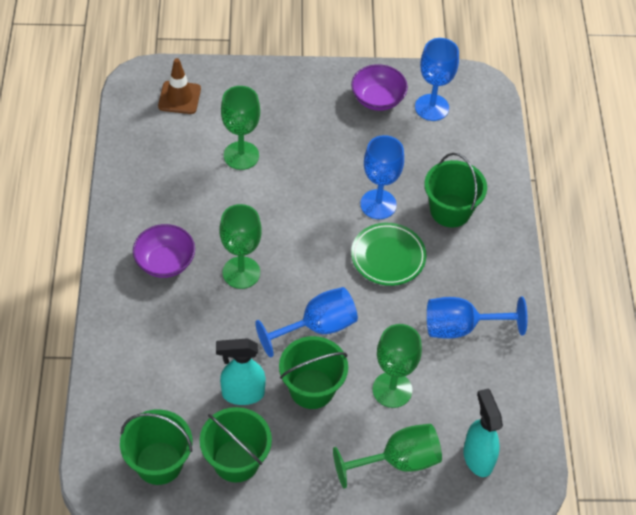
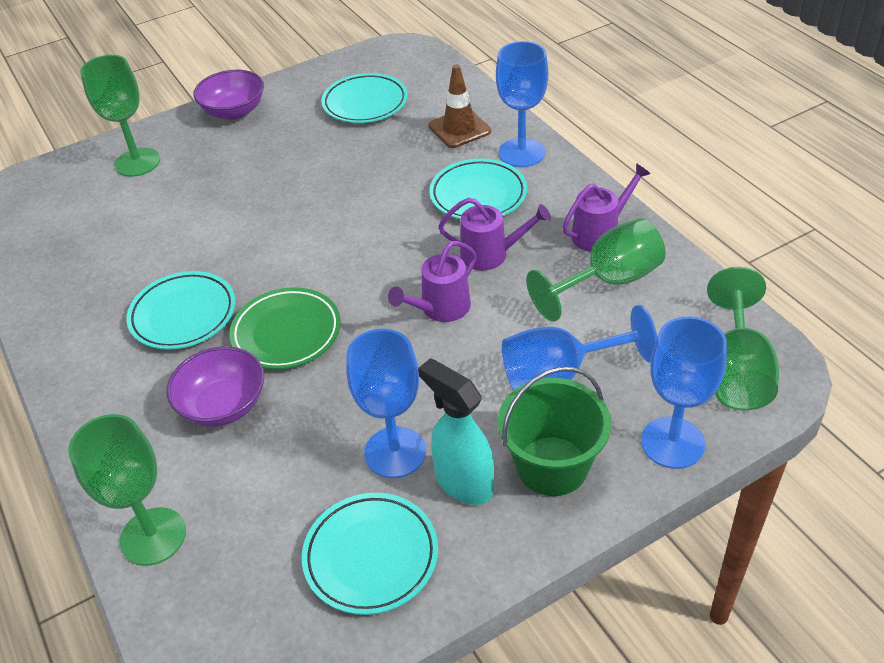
green bucket: 4 -> 1
purple watering can: 0 -> 3
turquoise plate: 0 -> 4
turquoise spray bottle: 2 -> 1

